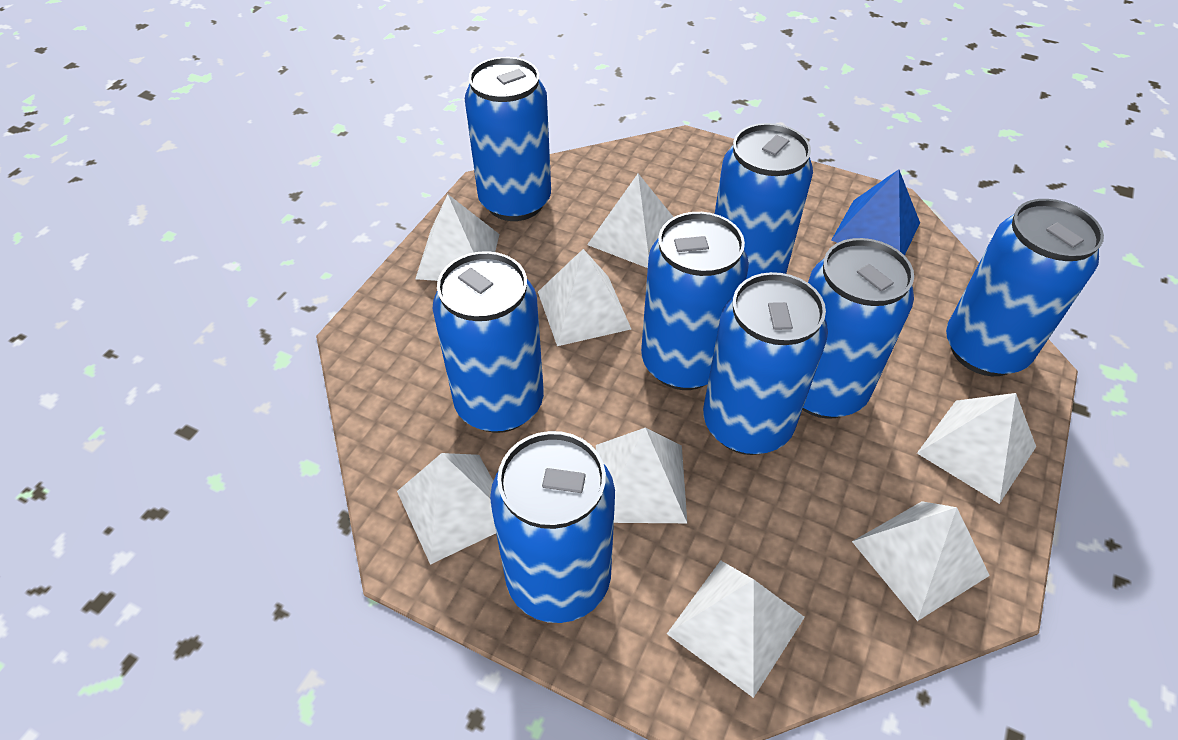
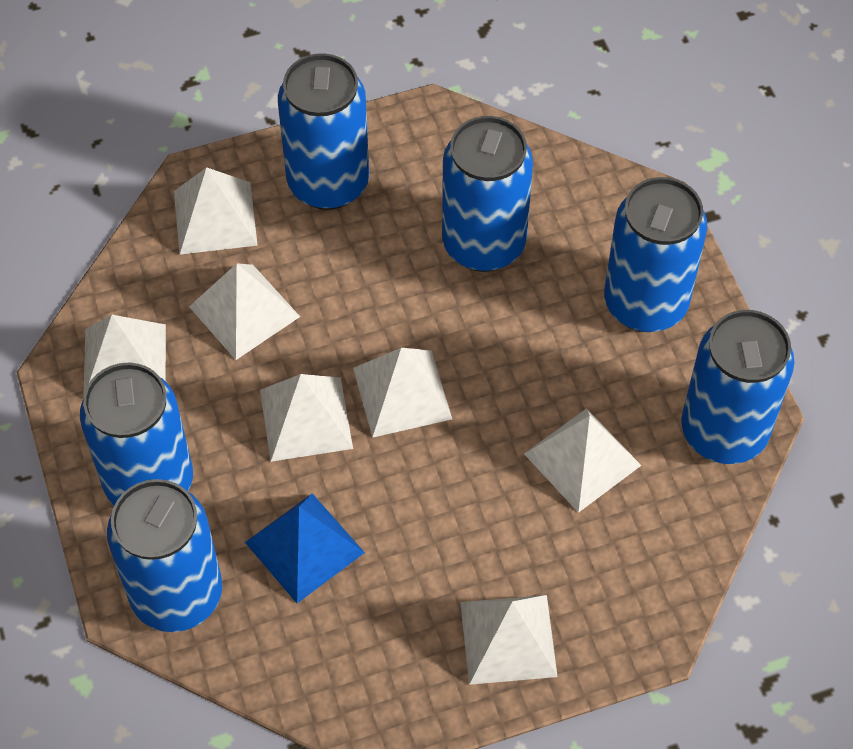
blue can: 8 -> 6
white pyramid: 8 -> 7

